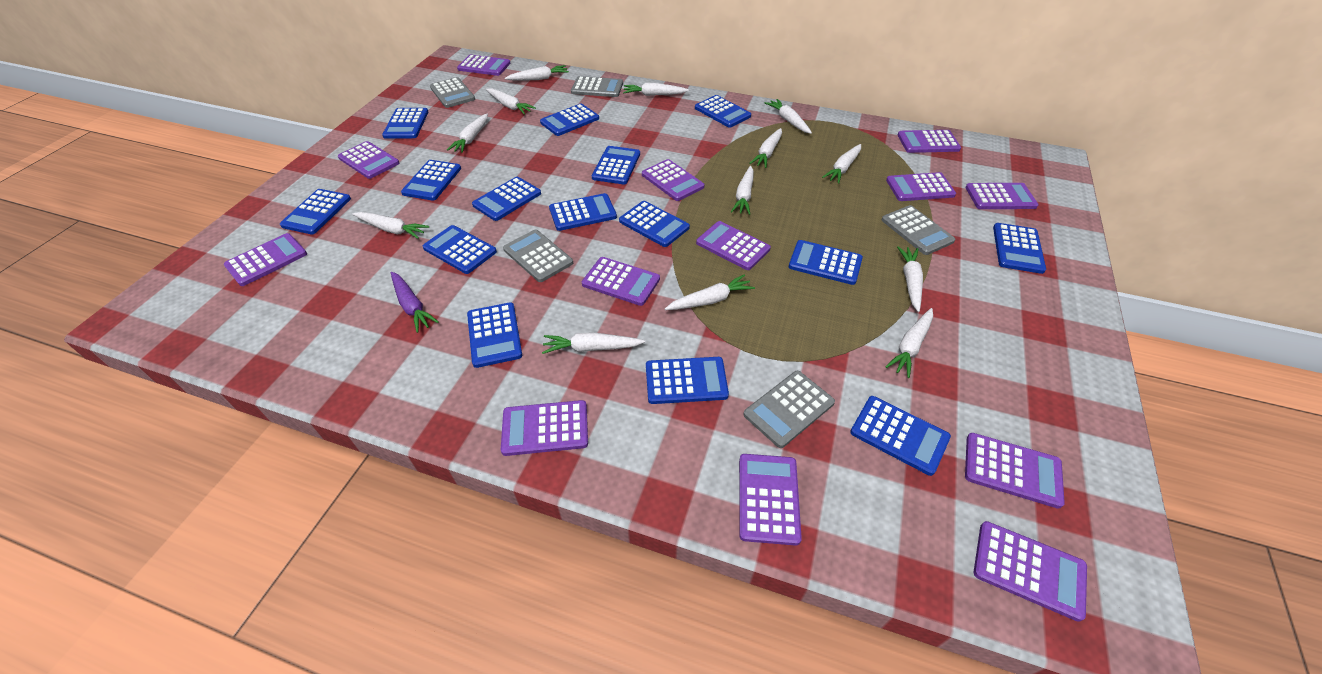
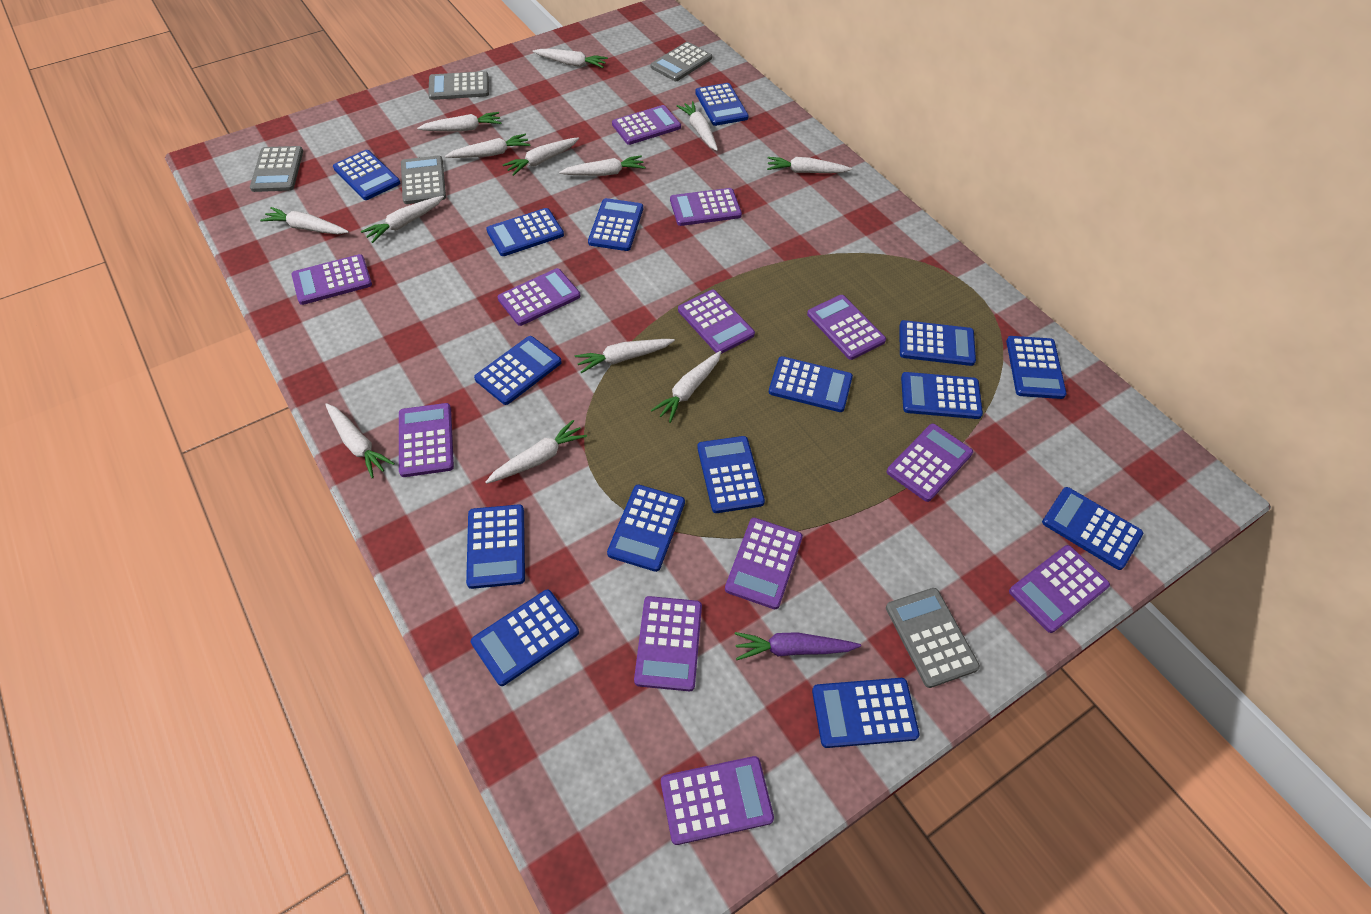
purple calculator: 13 -> 12

